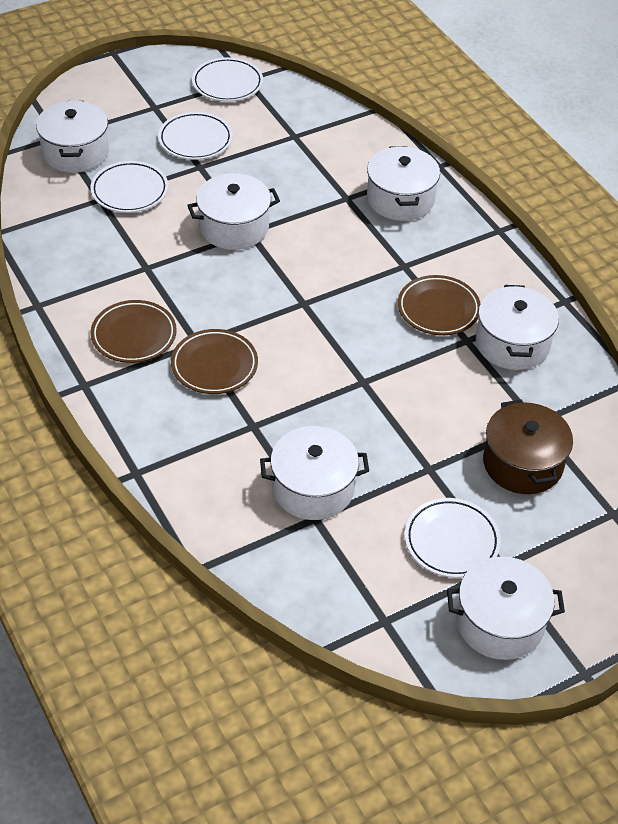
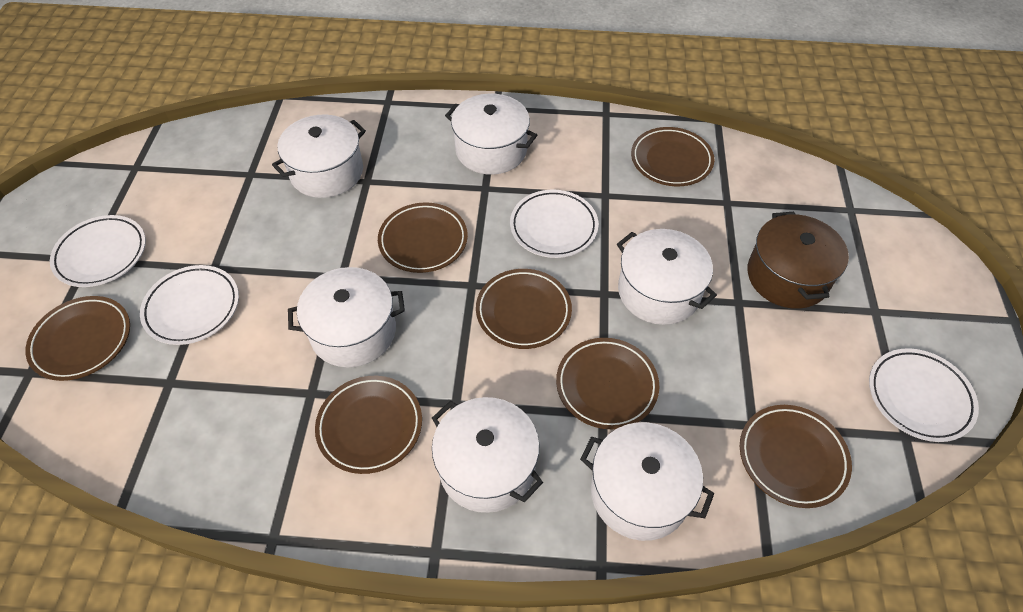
brown plate: 3 -> 7

